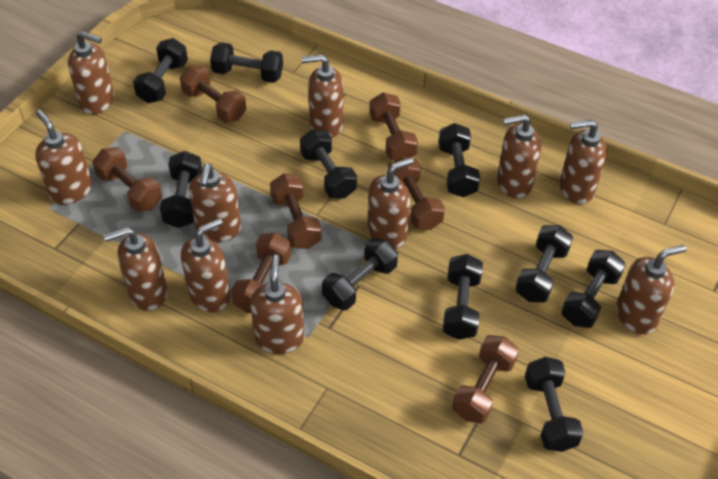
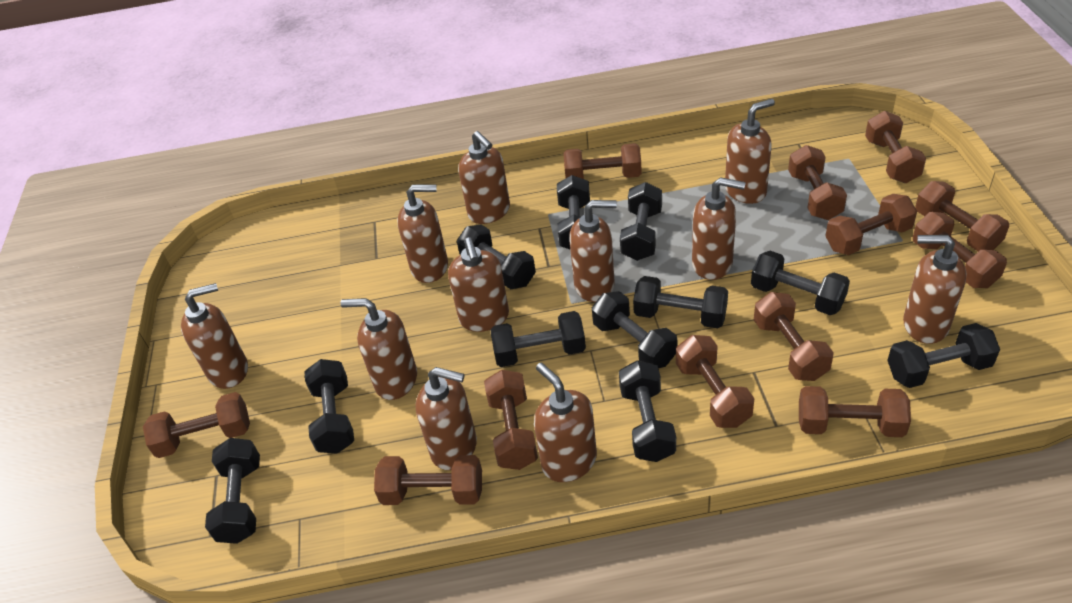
black dumbbell: 10 -> 11
brown dumbbell: 7 -> 12

